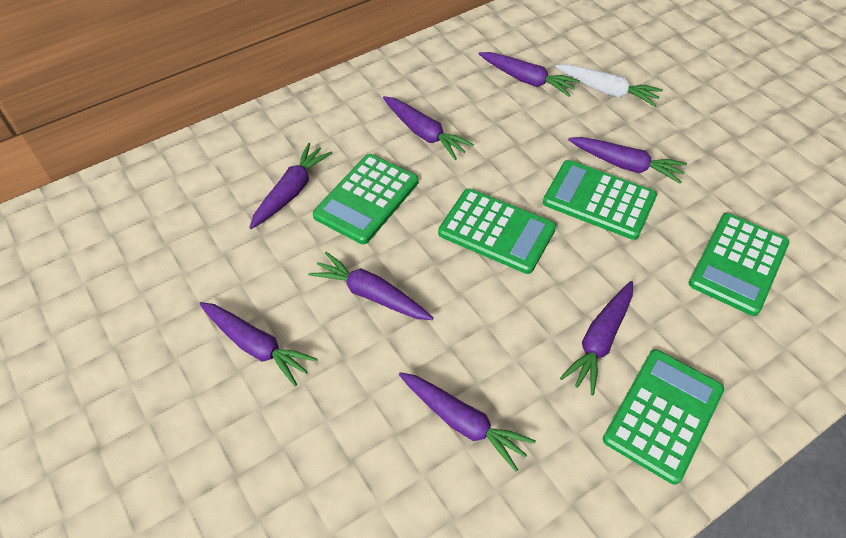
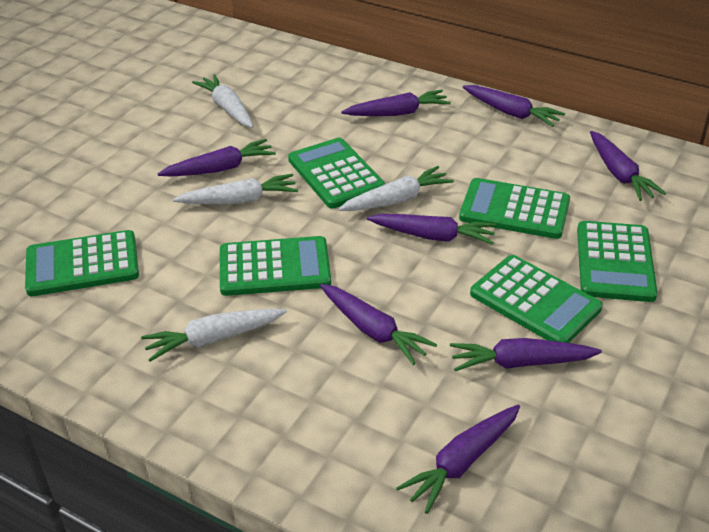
green calculator: 5 -> 6
white carrot: 1 -> 4

